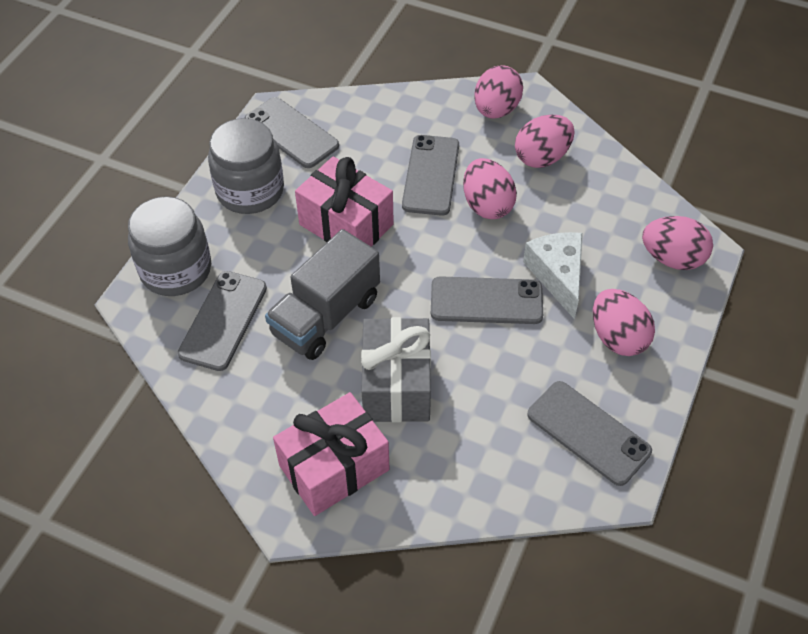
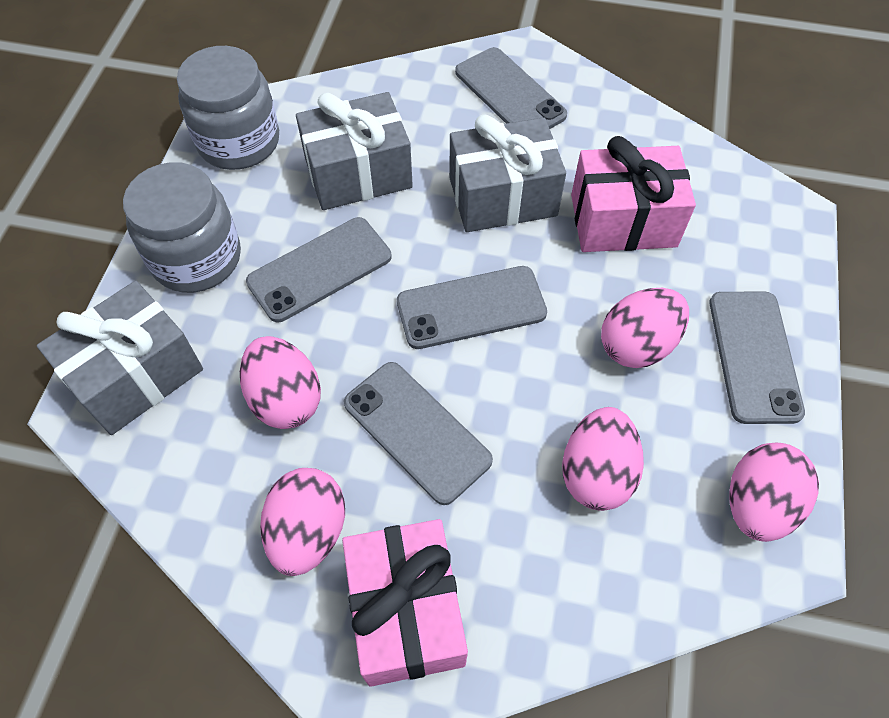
grey gift: 1 -> 3
grey truck: 1 -> 0
white cheese: 1 -> 0

